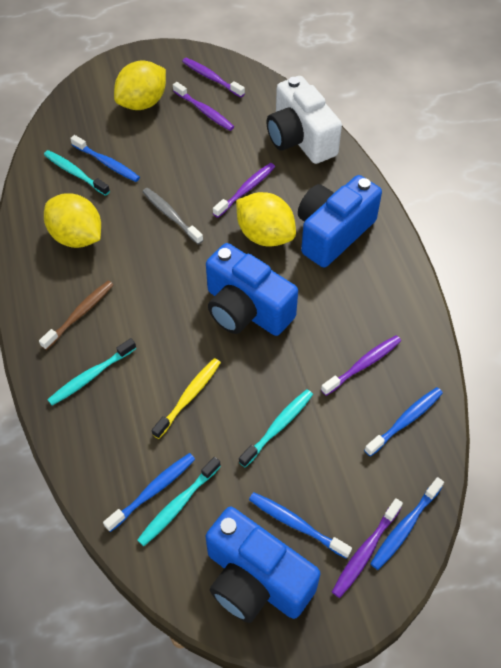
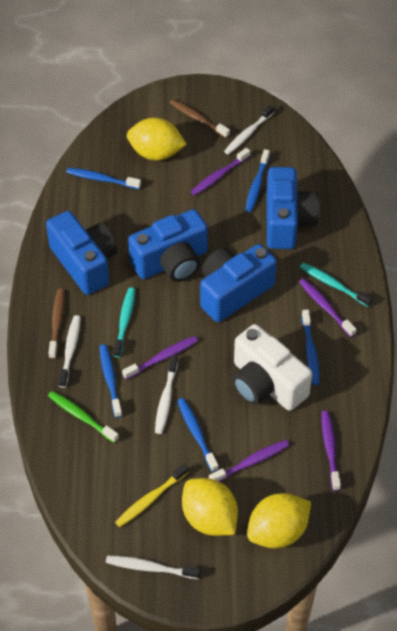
blue camera: 3 -> 4
brown toothbrush: 1 -> 2
green toothbrush: 0 -> 1
grey toothbrush: 1 -> 0
turquoise toothbrush: 4 -> 2
white toothbrush: 0 -> 4

